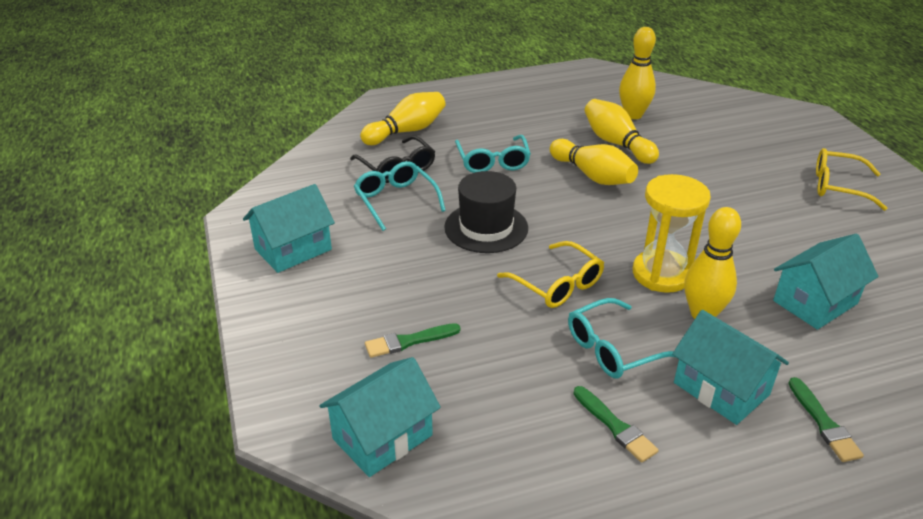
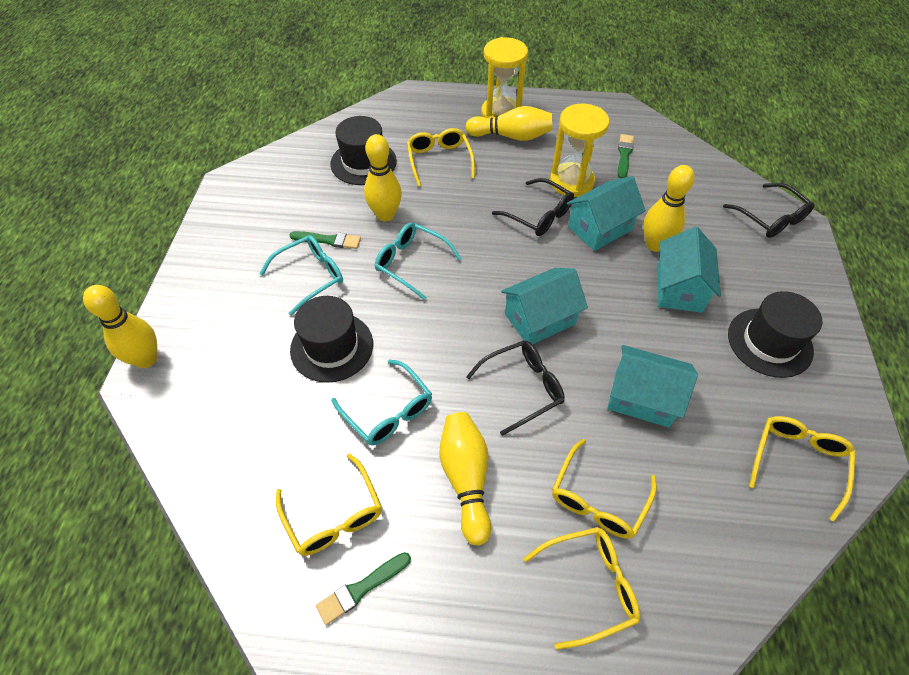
black glasses: 1 -> 3
black hat: 1 -> 3
yellow glasses: 2 -> 5
yellow hourglass: 1 -> 2

